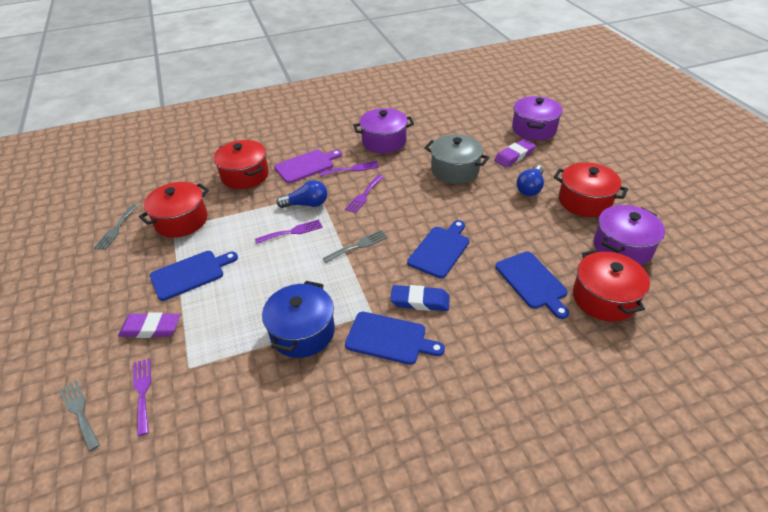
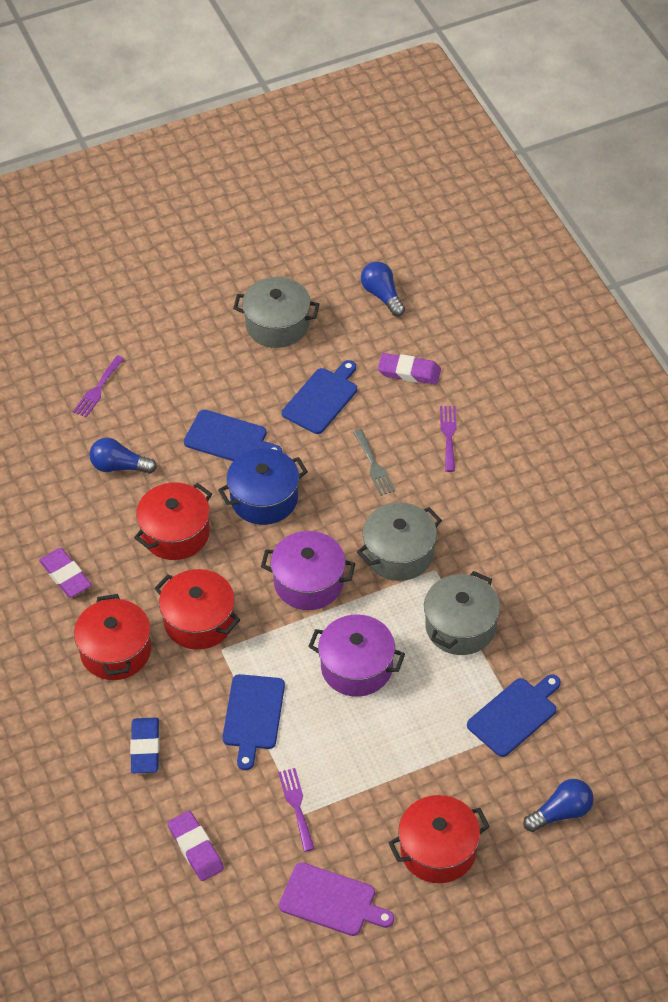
blue light bulb: 2 -> 3
grey fork: 3 -> 1
grey pot: 1 -> 3
purple eraser: 2 -> 3
purple fork: 4 -> 3
purple pot: 3 -> 2

